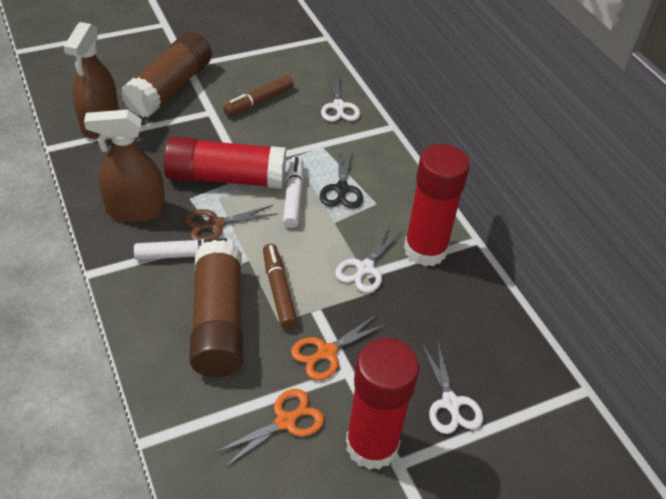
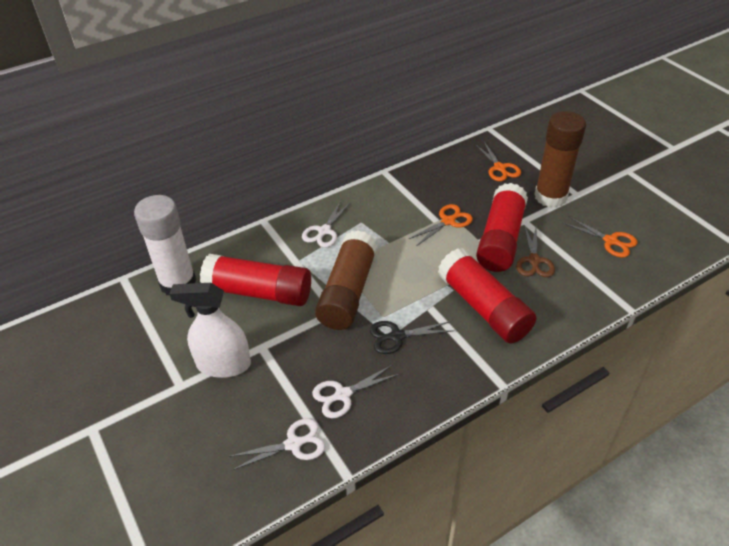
brown marker: 2 -> 0
brown spray bottle: 2 -> 0
orange scissors: 2 -> 3
white glue stick: 0 -> 1
white marker: 2 -> 0
white spray bottle: 0 -> 1

